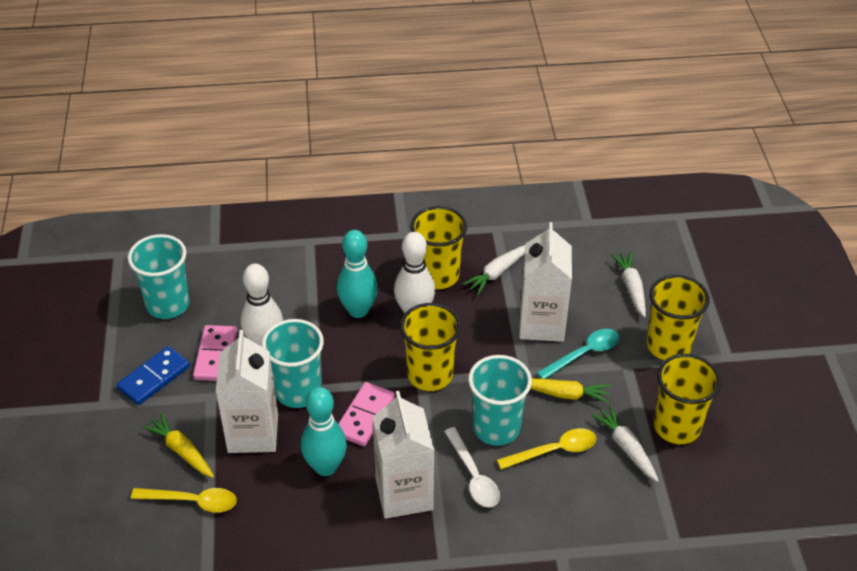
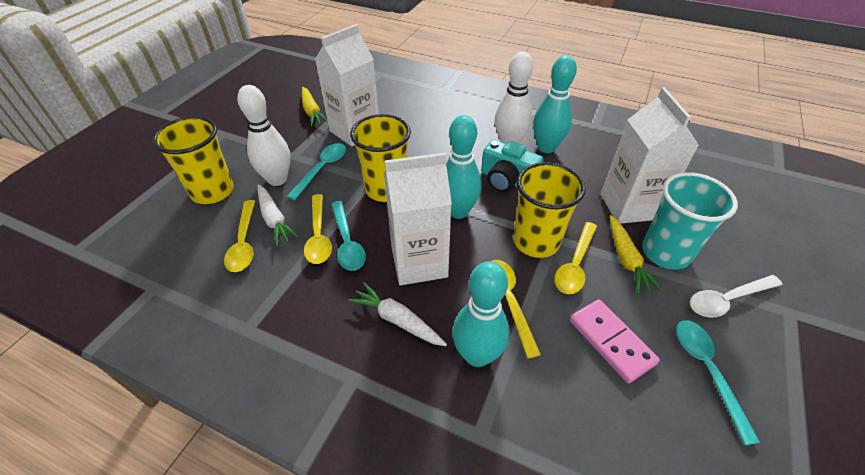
blue domino: 1 -> 0
pink domino: 2 -> 1
turquoise bowling pin: 2 -> 3
turquoise camera: 0 -> 1
turquoise cup: 3 -> 1
turquoise spoon: 1 -> 3
white carrot: 3 -> 2
yellow cup: 4 -> 3
yellow spoon: 2 -> 4

